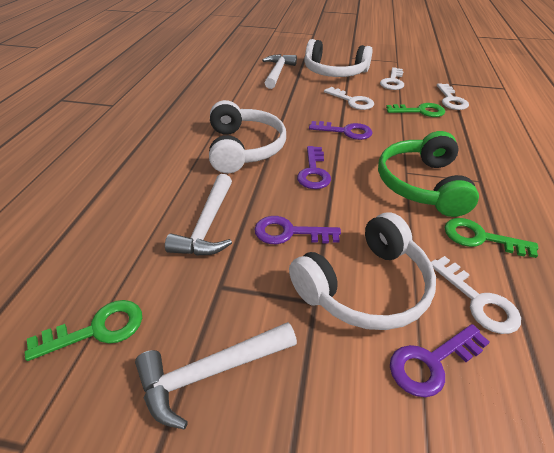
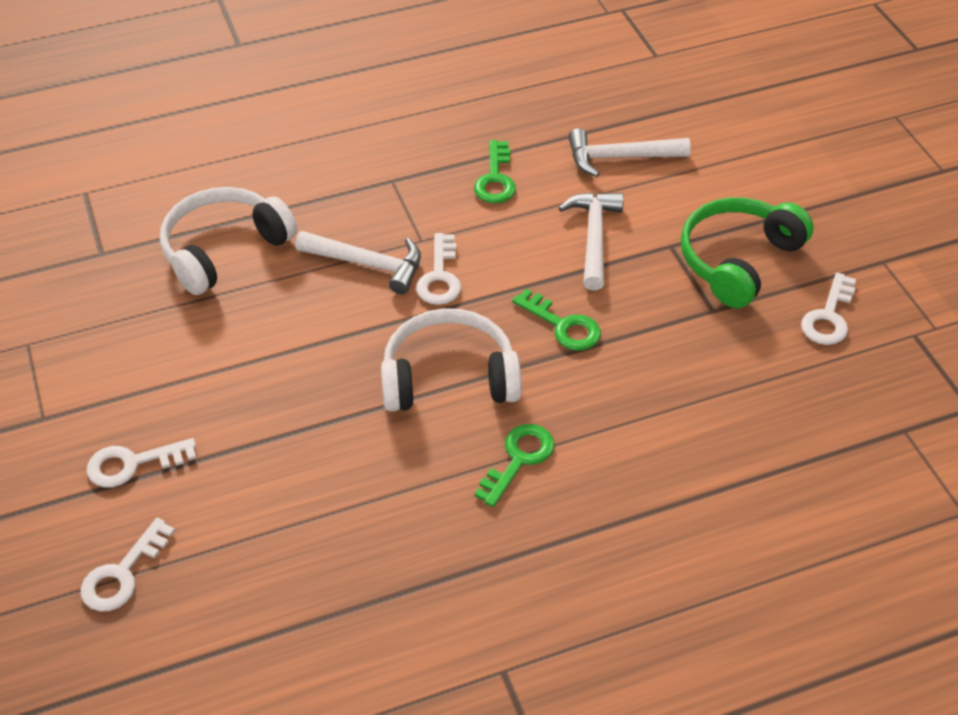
purple key: 4 -> 0
white headphones: 3 -> 2

